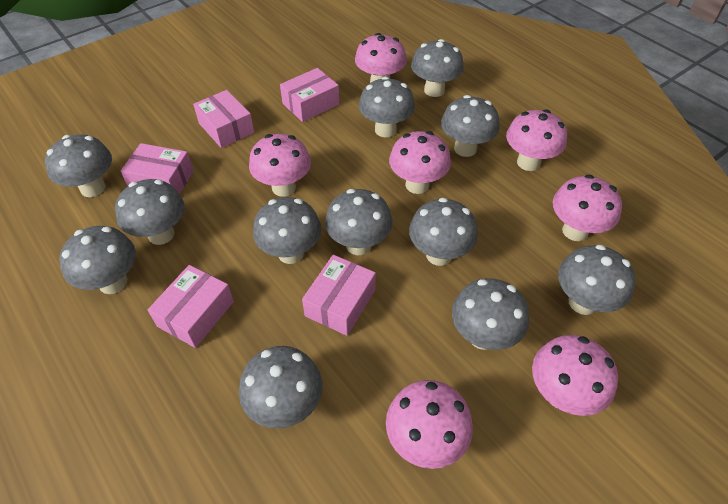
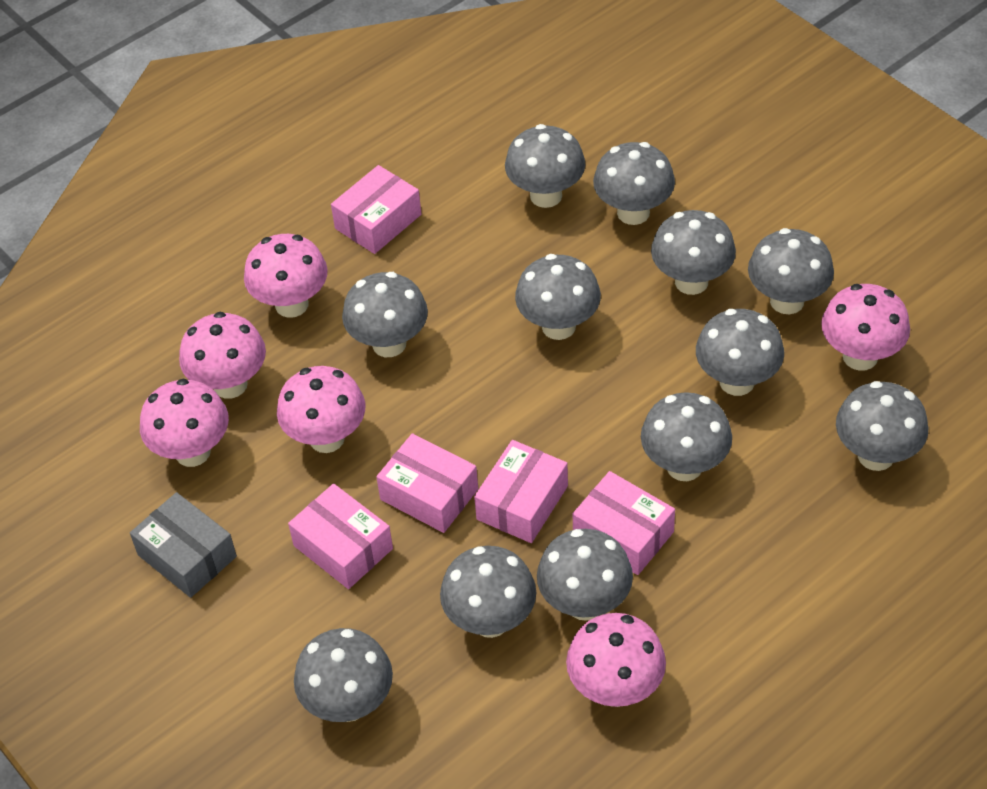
grey box: 0 -> 1
pink mushroom: 7 -> 6

